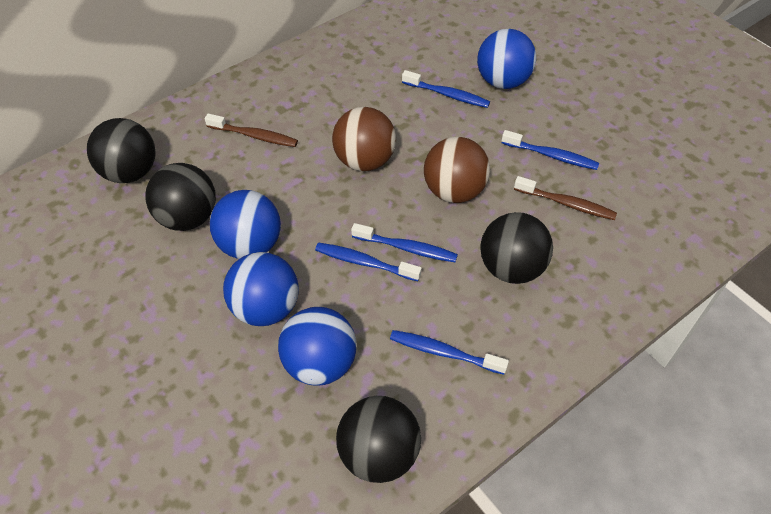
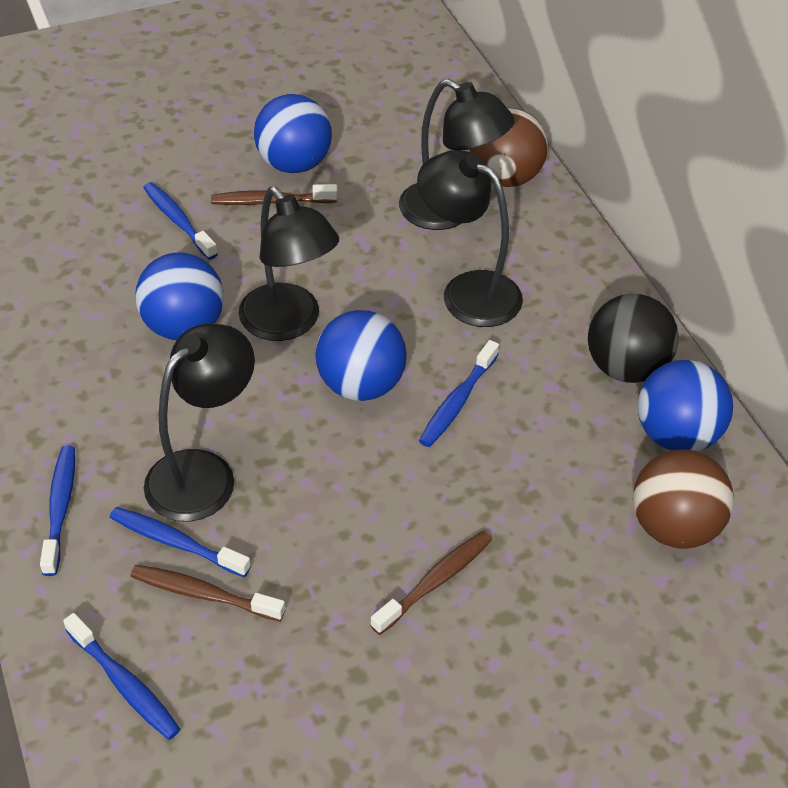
black ball: 4 -> 1
black lamp: 0 -> 4
brown toothbrush: 2 -> 3

